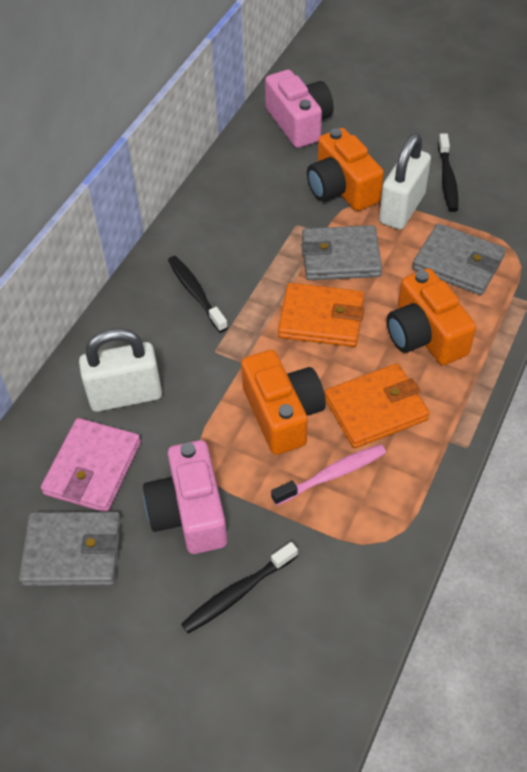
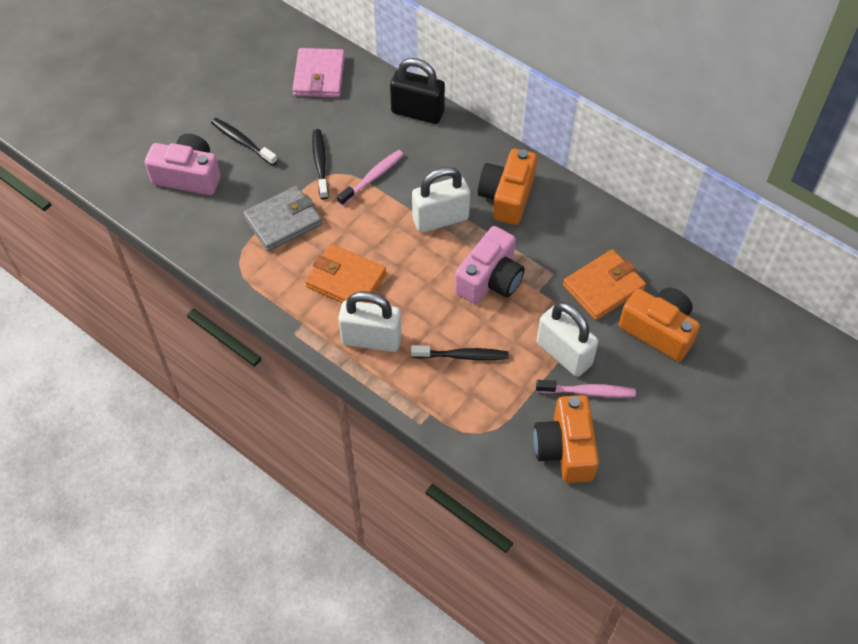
black padlock: 0 -> 1
grey wallet: 3 -> 1
pink toothbrush: 1 -> 2
white padlock: 2 -> 3

